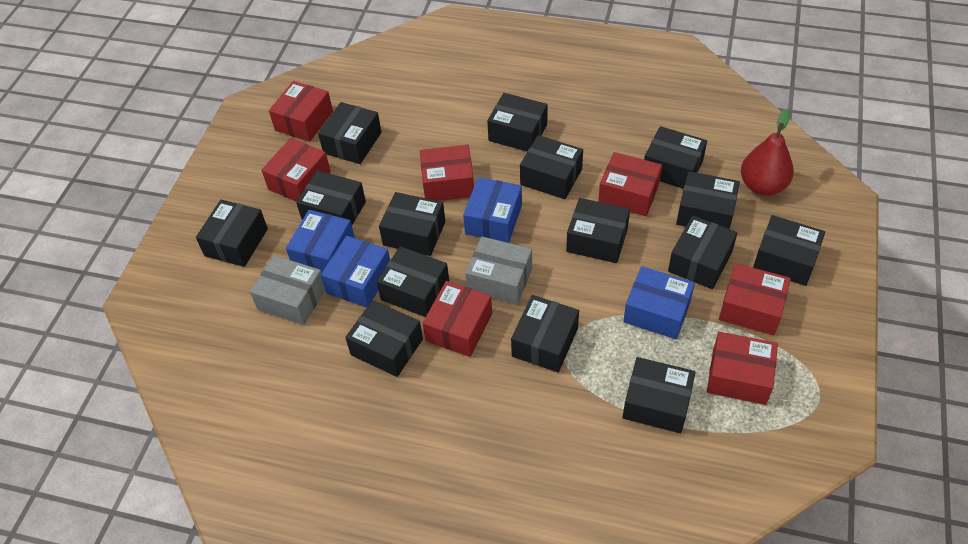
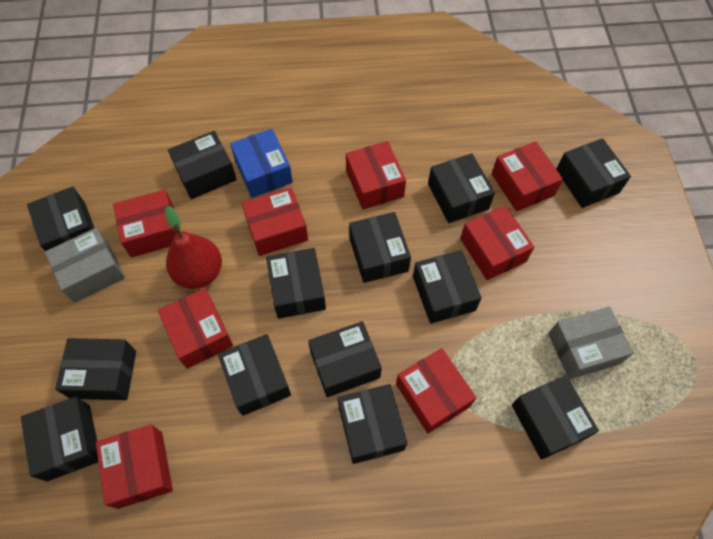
black box: 15 -> 13
blue box: 4 -> 1
red box: 7 -> 8

